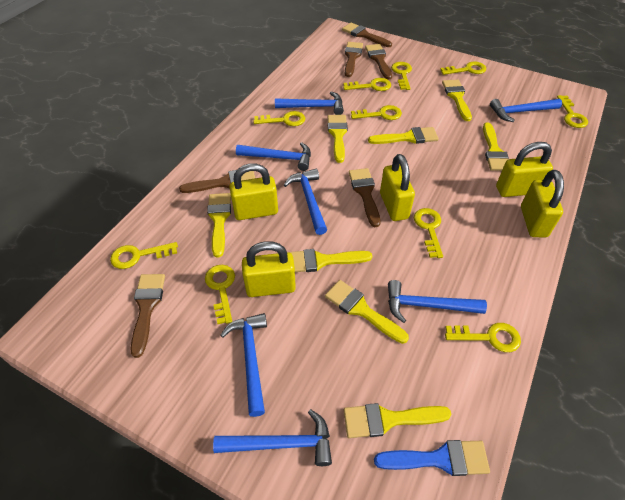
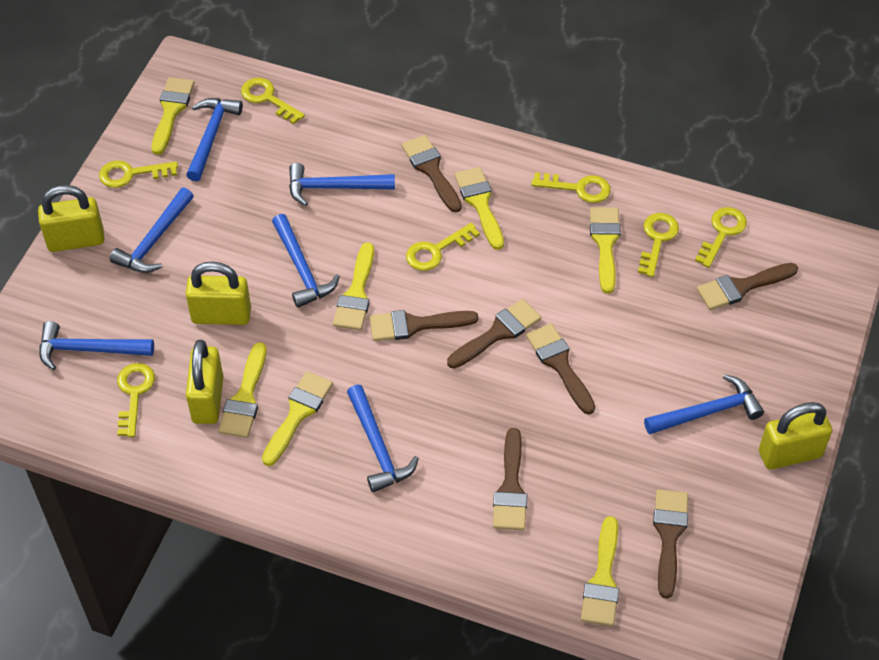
blue brush: 1 -> 0
brown brush: 6 -> 7
yellow brush: 8 -> 7
yellow key: 10 -> 7
yellow padlock: 5 -> 4

